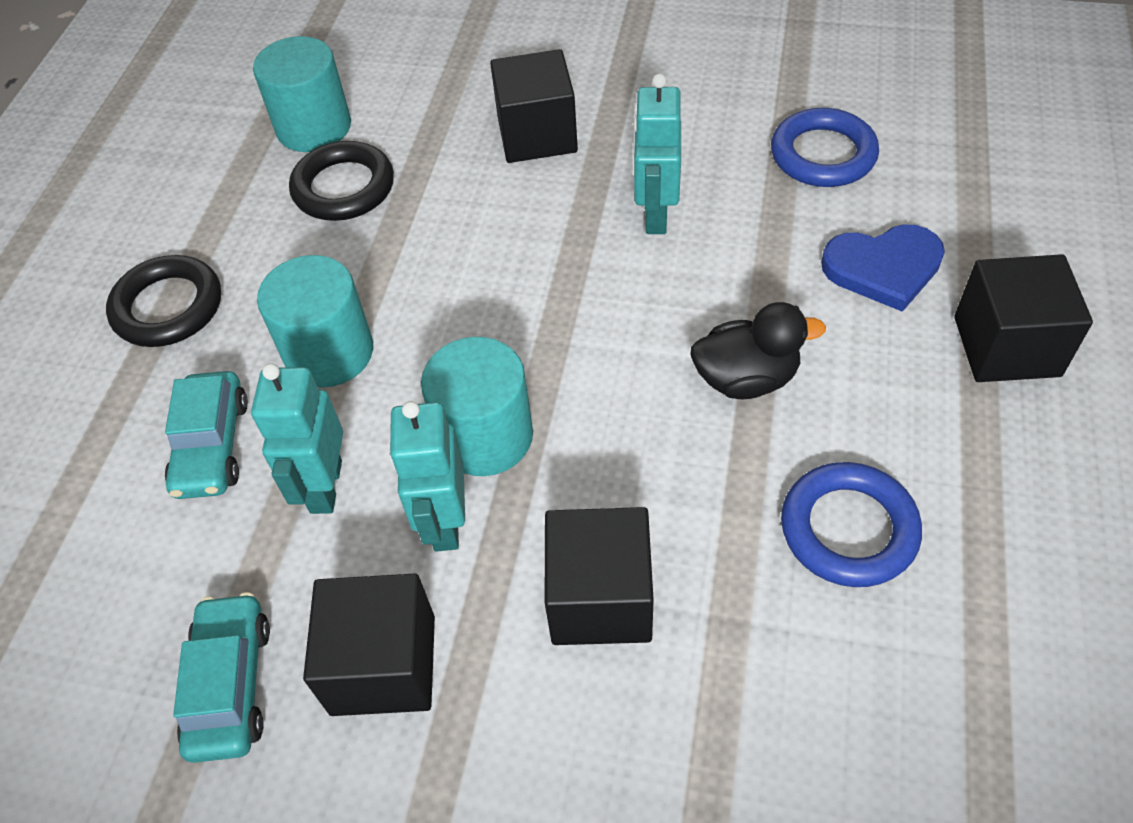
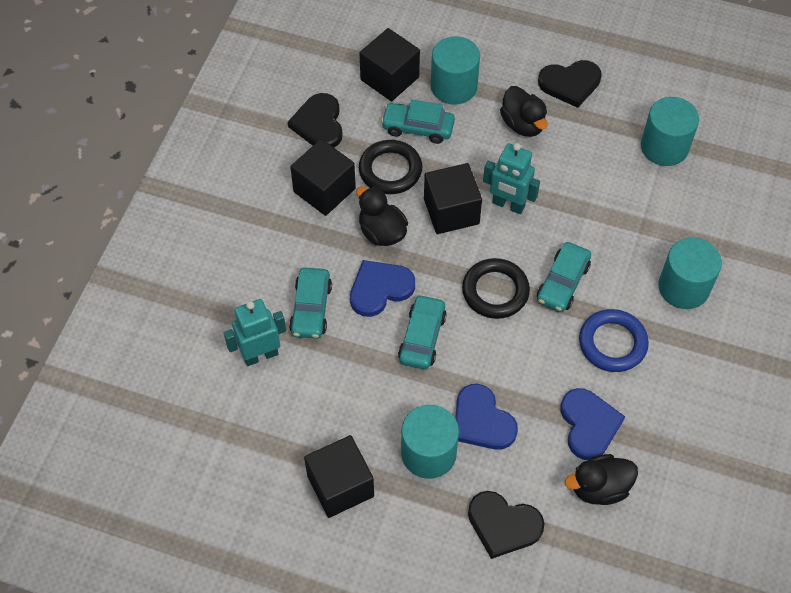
black duck: 1 -> 3
black heart: 0 -> 3
blue heart: 1 -> 3
blue ring: 2 -> 1
turquoise car: 2 -> 4
turquoise cylinder: 3 -> 4
turquoise robot: 3 -> 2

